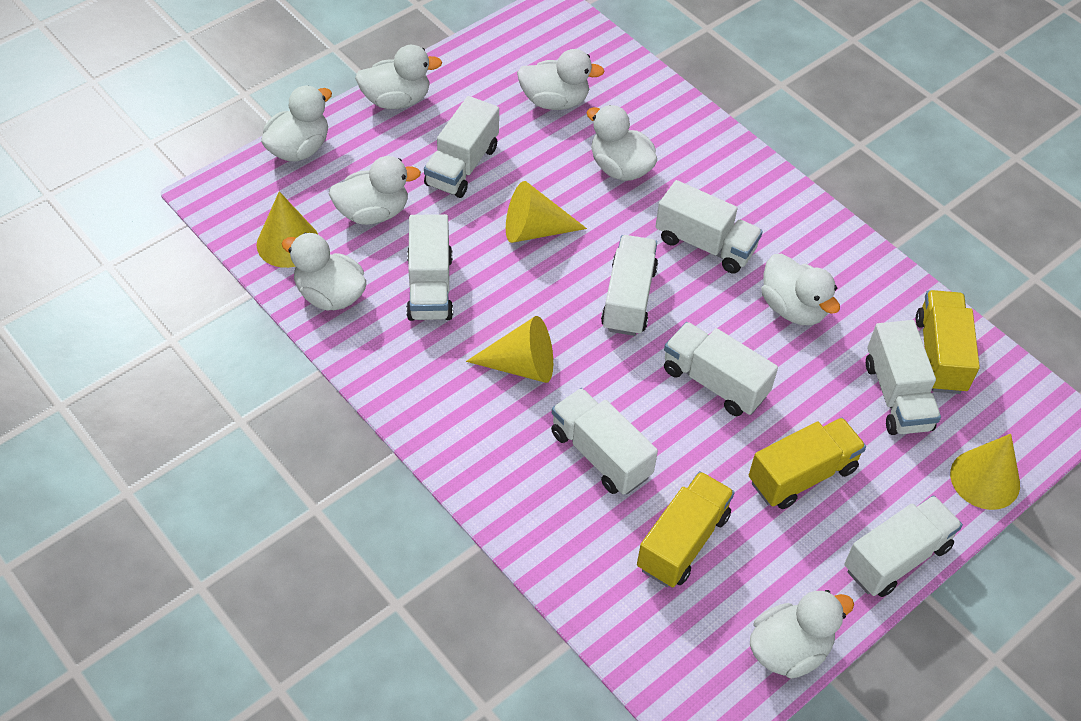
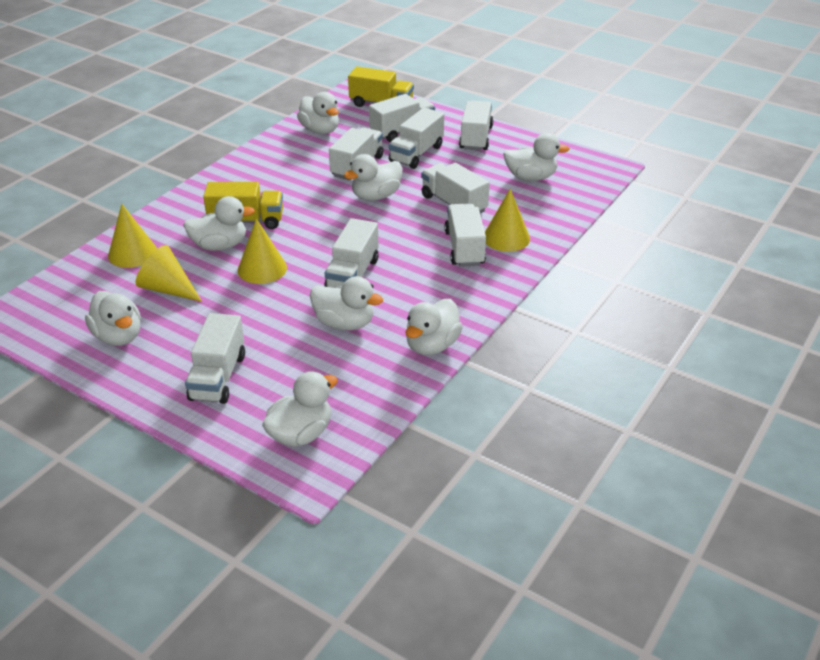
yellow truck: 3 -> 2

